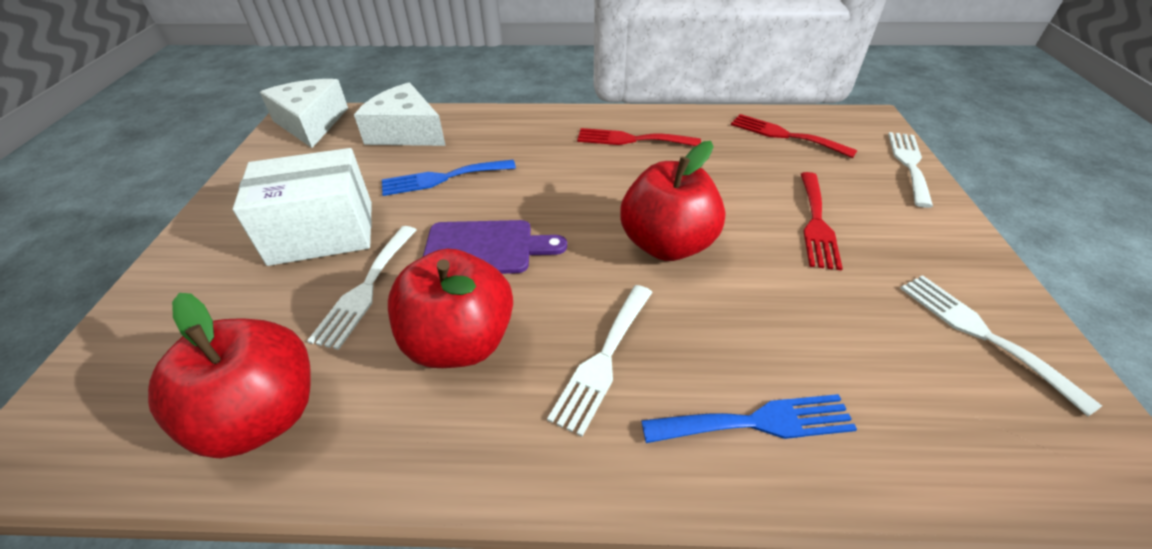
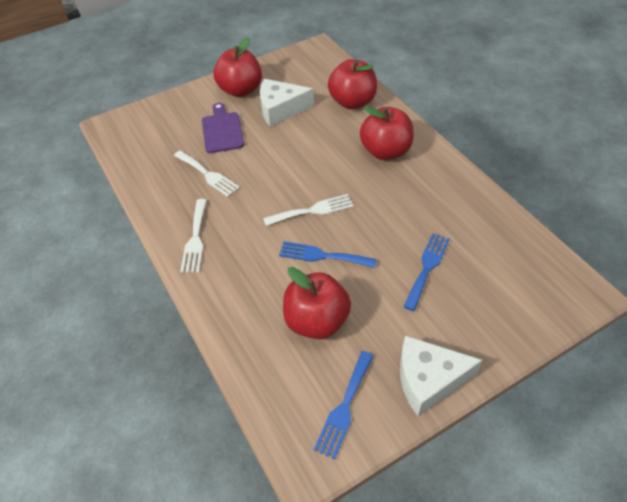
blue fork: 2 -> 3
red apple: 3 -> 4
red fork: 3 -> 0
white box: 1 -> 0
white fork: 4 -> 3

